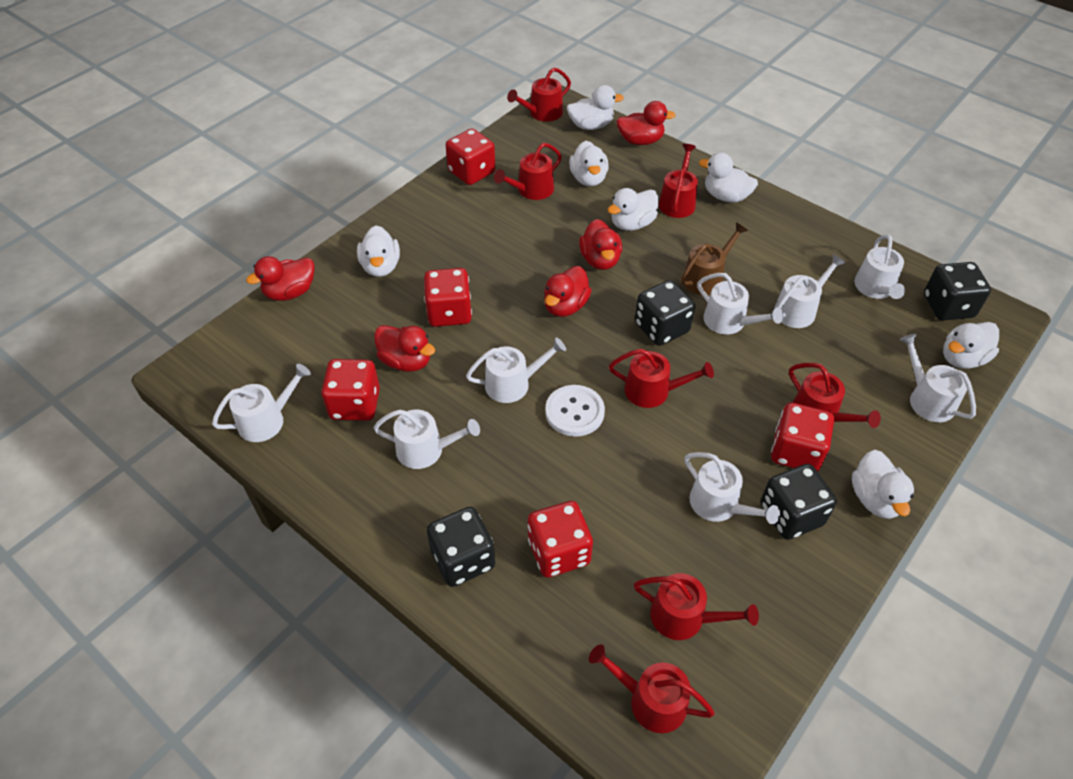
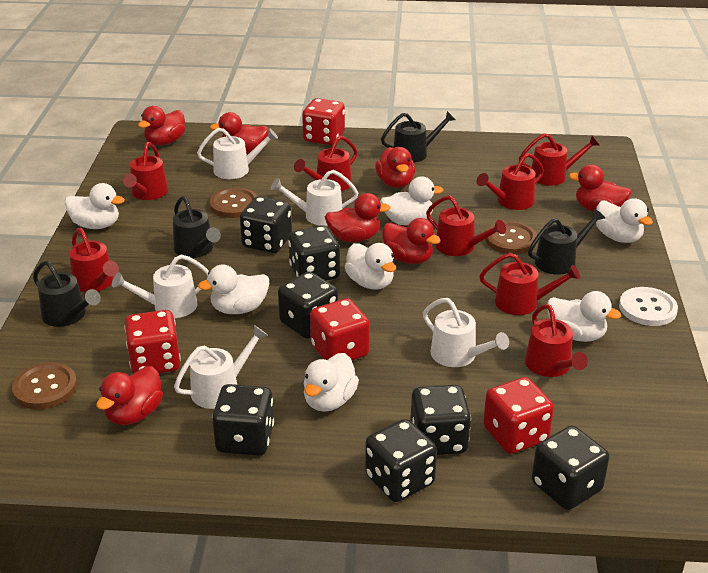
black dice: 4 -> 7
black watering can: 0 -> 4
brown button: 0 -> 3
brown watering can: 1 -> 0
red dice: 5 -> 4
red duck: 5 -> 7
red watering can: 7 -> 8
white watering can: 8 -> 5

